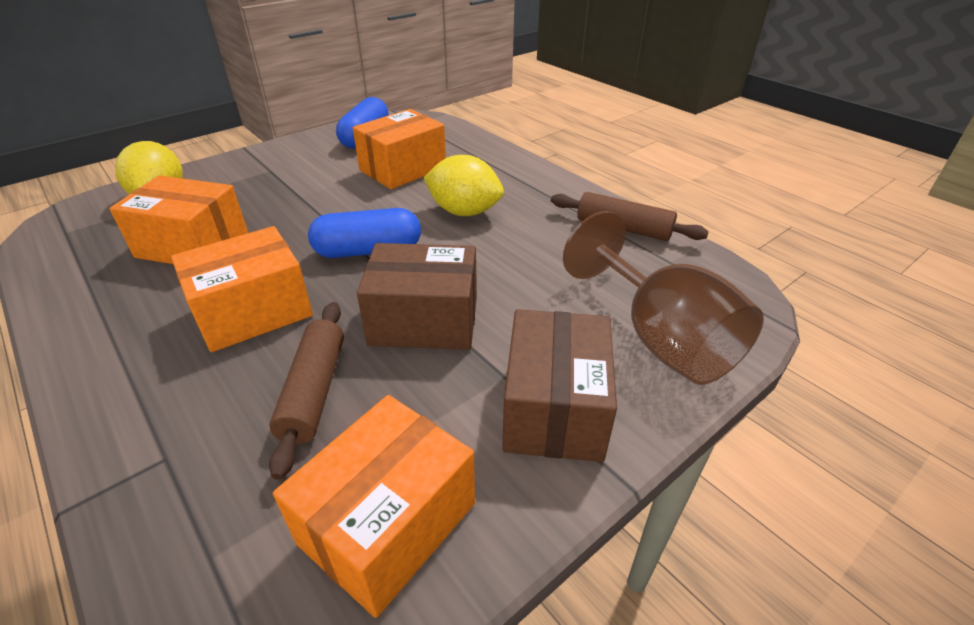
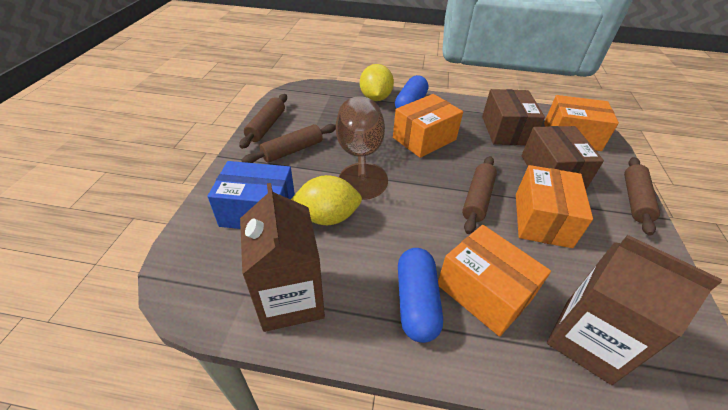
blue box: 0 -> 1
brown carton: 0 -> 2
brown rolling pin: 2 -> 4

